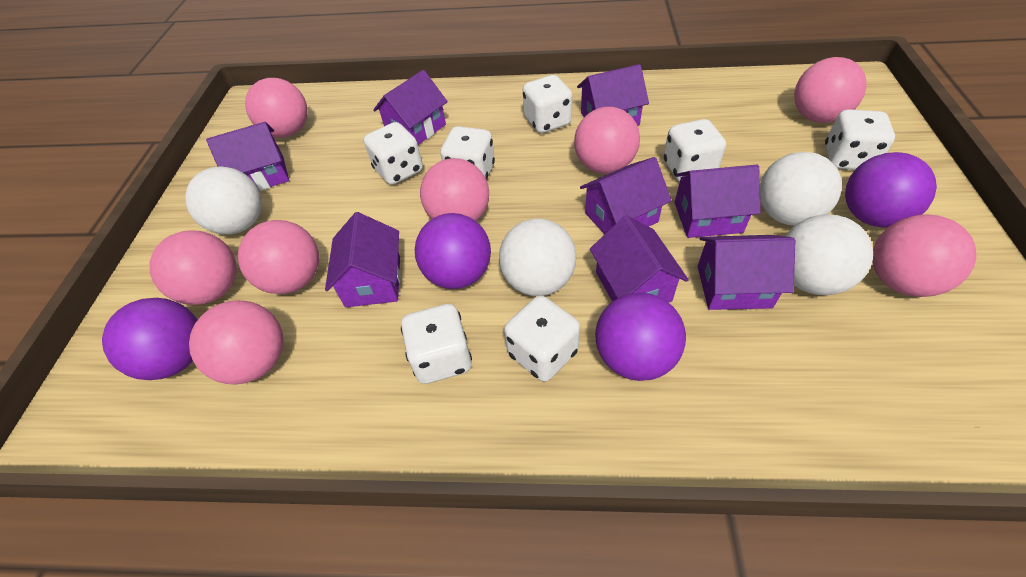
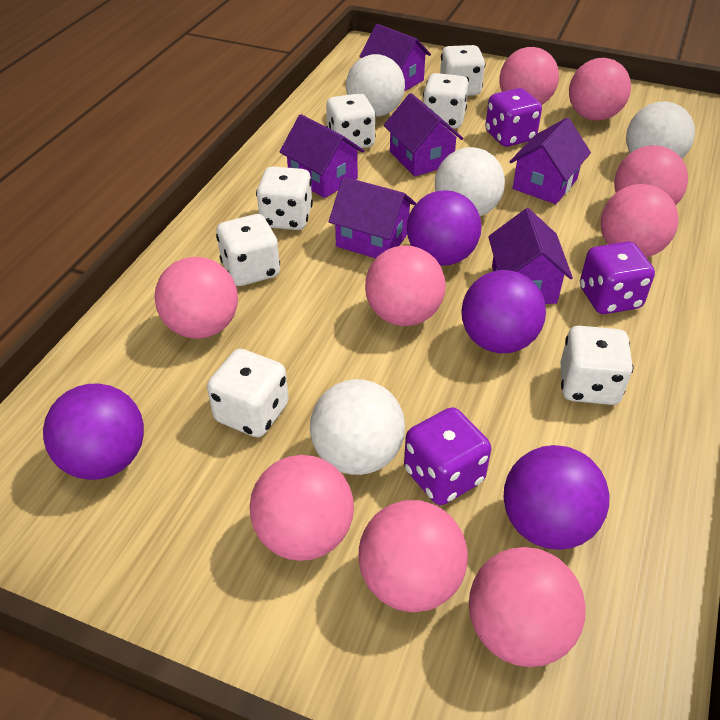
pink ball: 8 -> 9
purple dice: 0 -> 3
purple house: 8 -> 6

